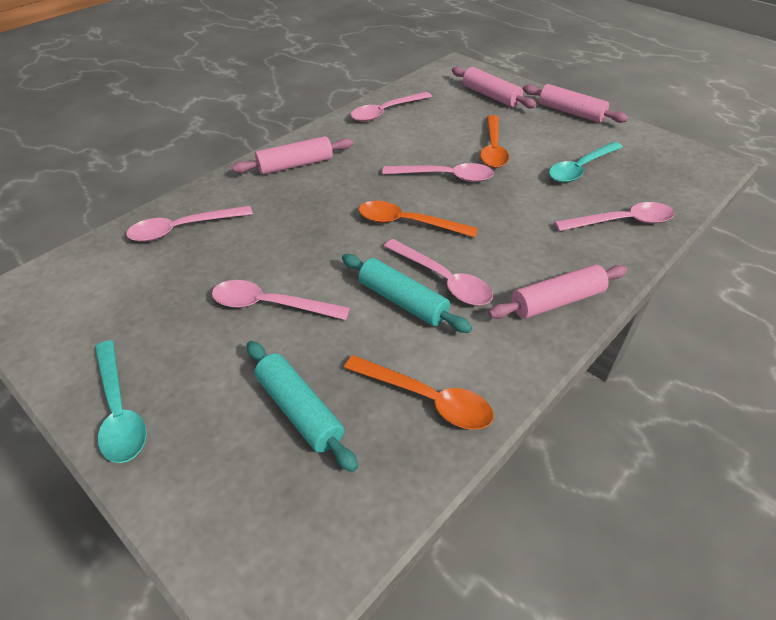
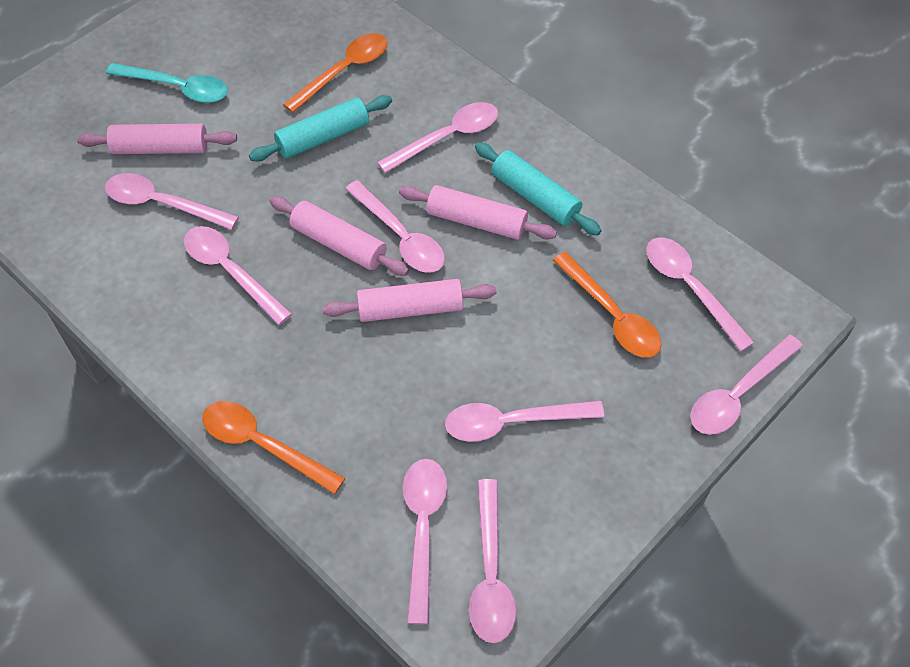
pink spoon: 6 -> 9
turquoise spoon: 2 -> 1

